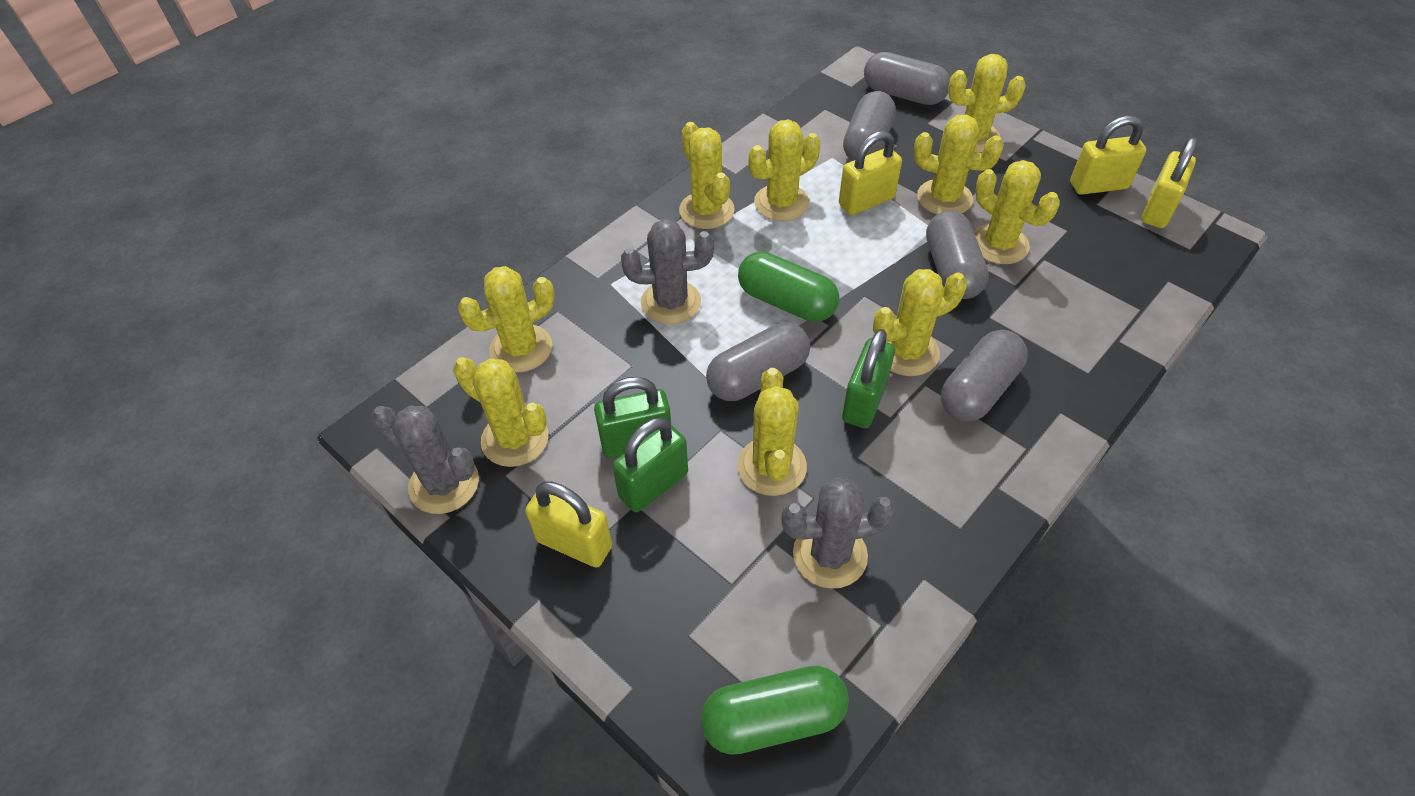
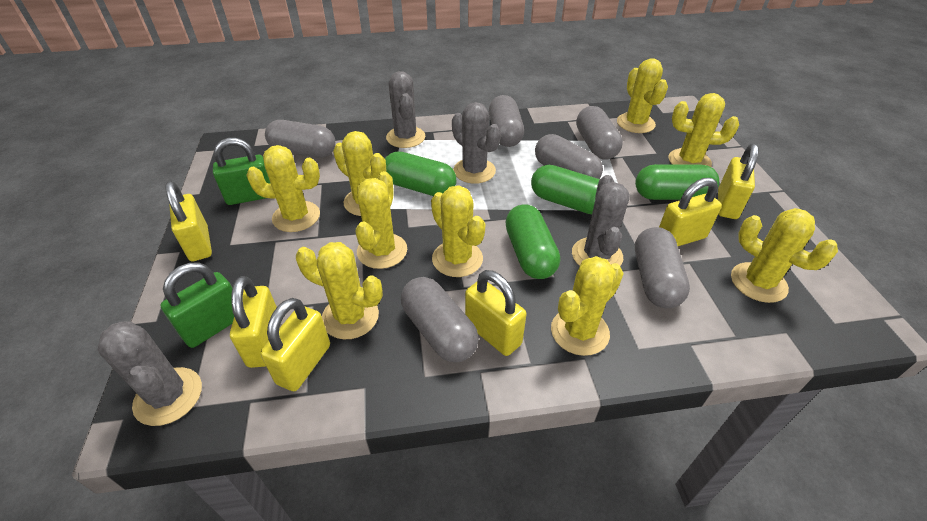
green capsule: 2 -> 4
green padlock: 3 -> 2
grey cactus: 3 -> 4
grey capsule: 5 -> 6
yellow padlock: 4 -> 6

